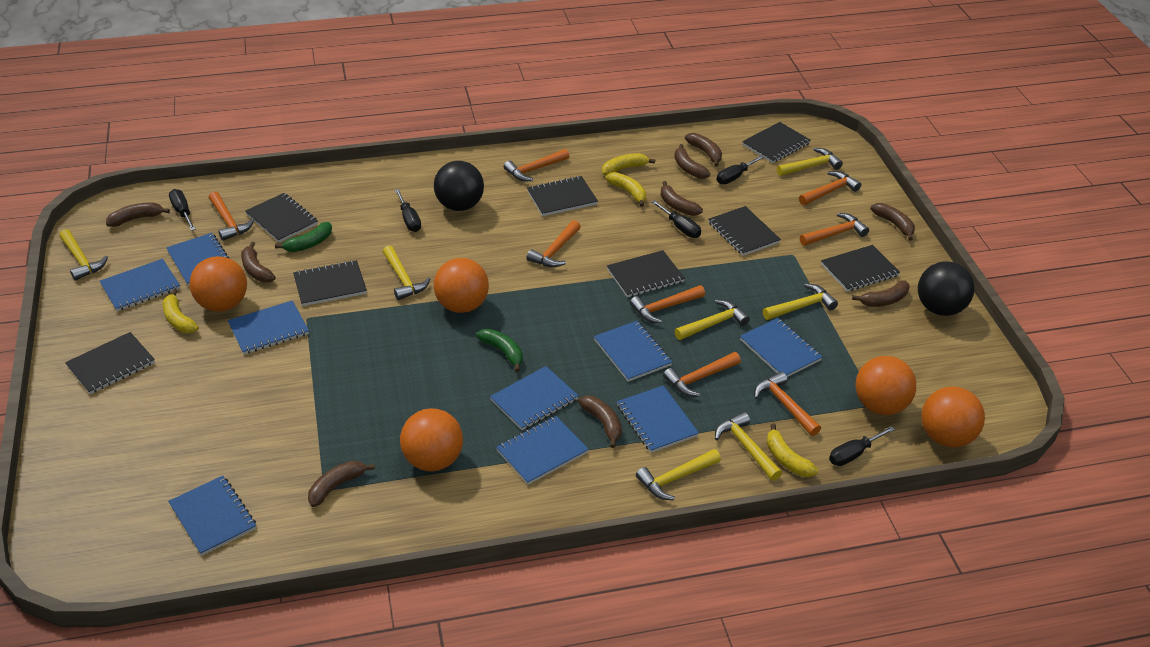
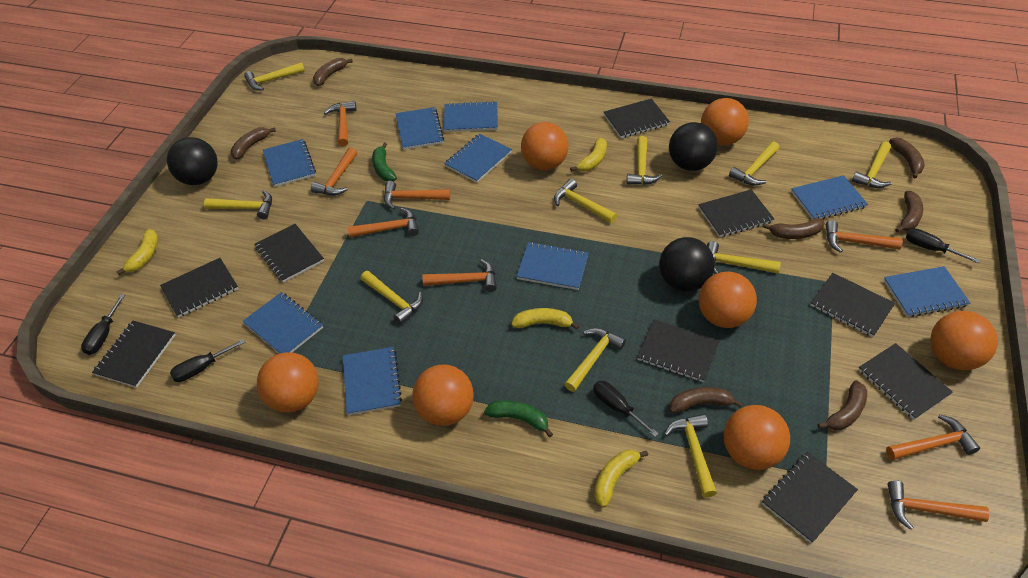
black ball: 2 -> 3
black notebook: 8 -> 9
black screwdriver: 5 -> 4
brown banana: 9 -> 7
orange ball: 5 -> 7
yellow hammer: 7 -> 10

